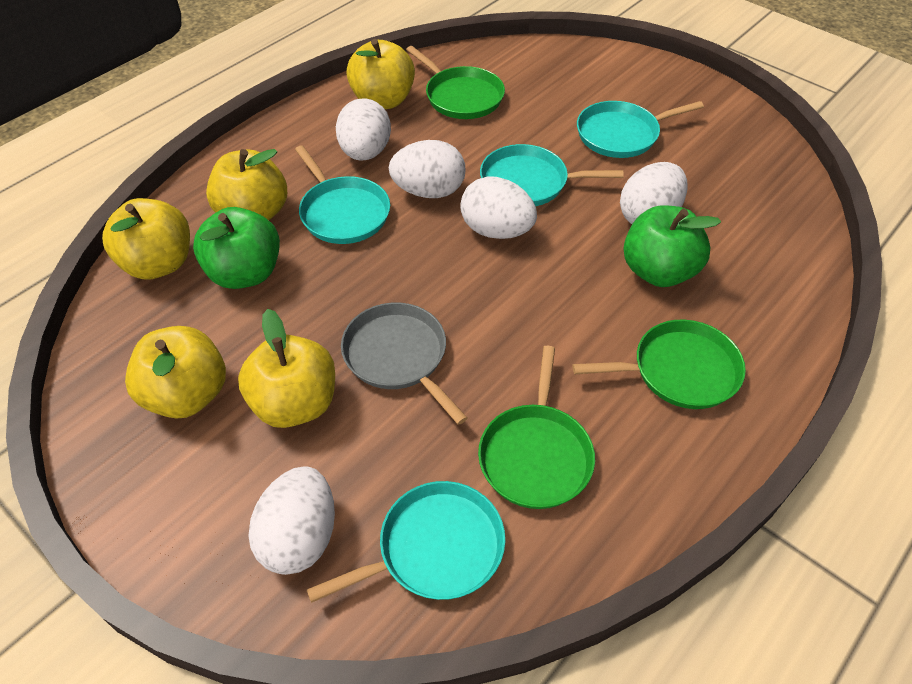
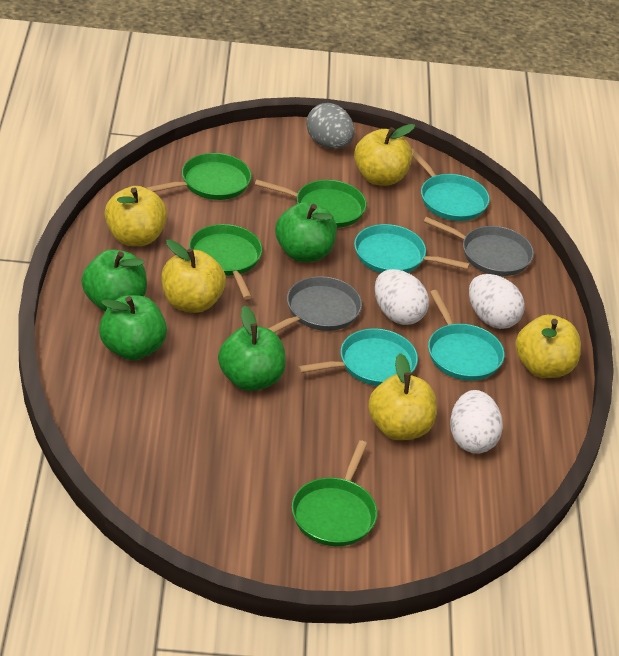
green apple: 2 -> 4
green pan: 3 -> 4
grey egg: 0 -> 1
grey pan: 1 -> 2
white egg: 5 -> 3

